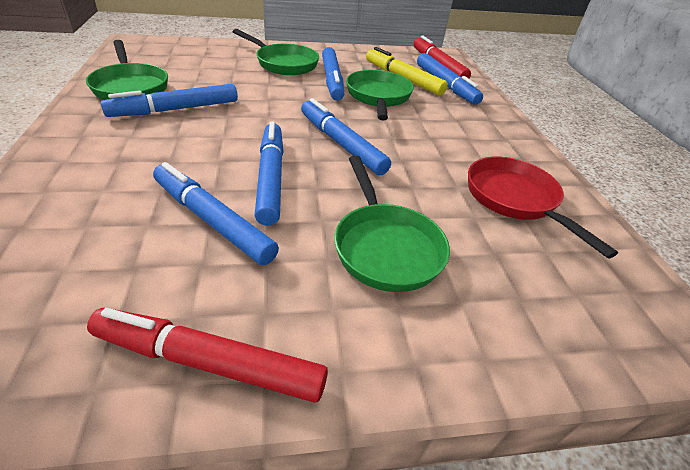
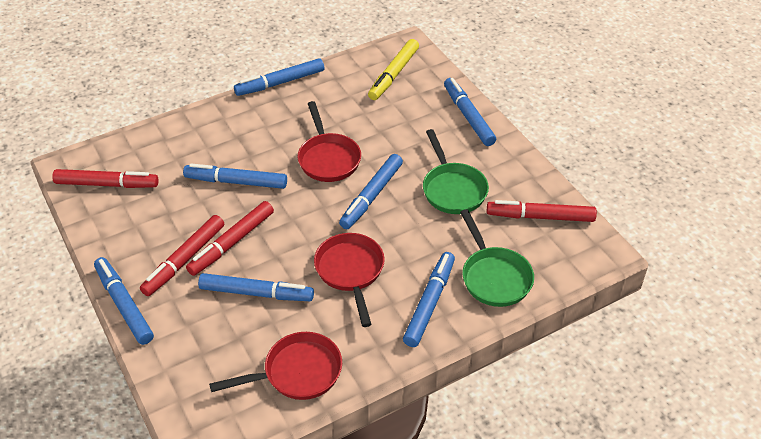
blue marker: 6 -> 7
green pan: 4 -> 2
red marker: 2 -> 4
red pan: 1 -> 3

